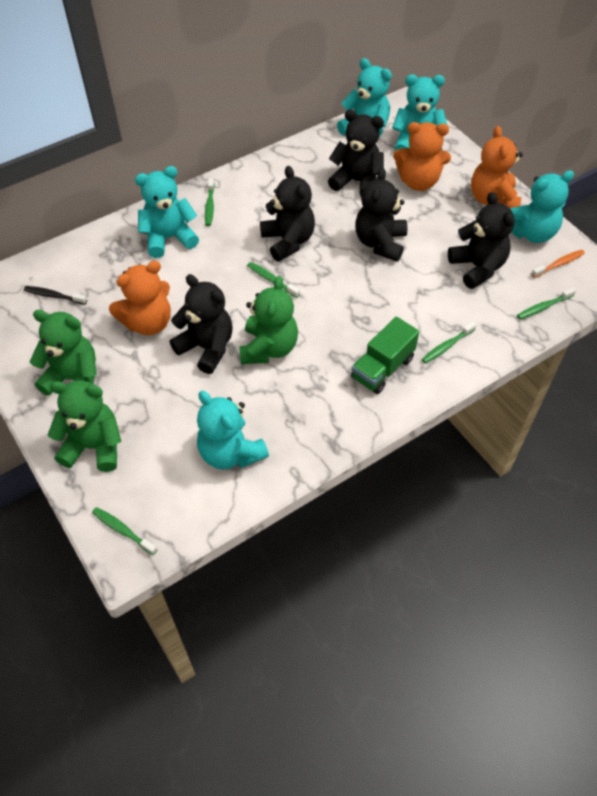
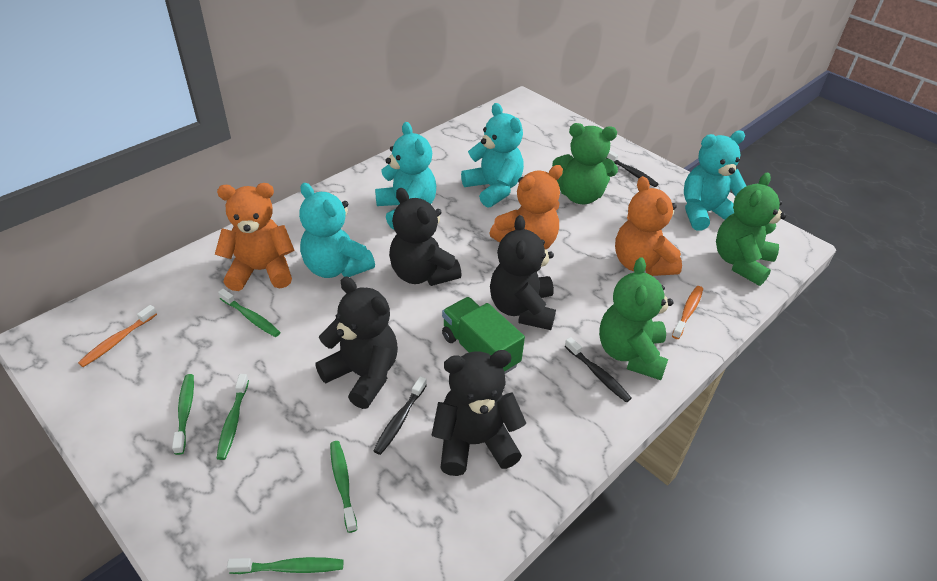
black teddy bear: 5 -> 4
black toothbrush: 1 -> 3
orange toothbrush: 1 -> 2
turquoise teddy bear: 5 -> 4

